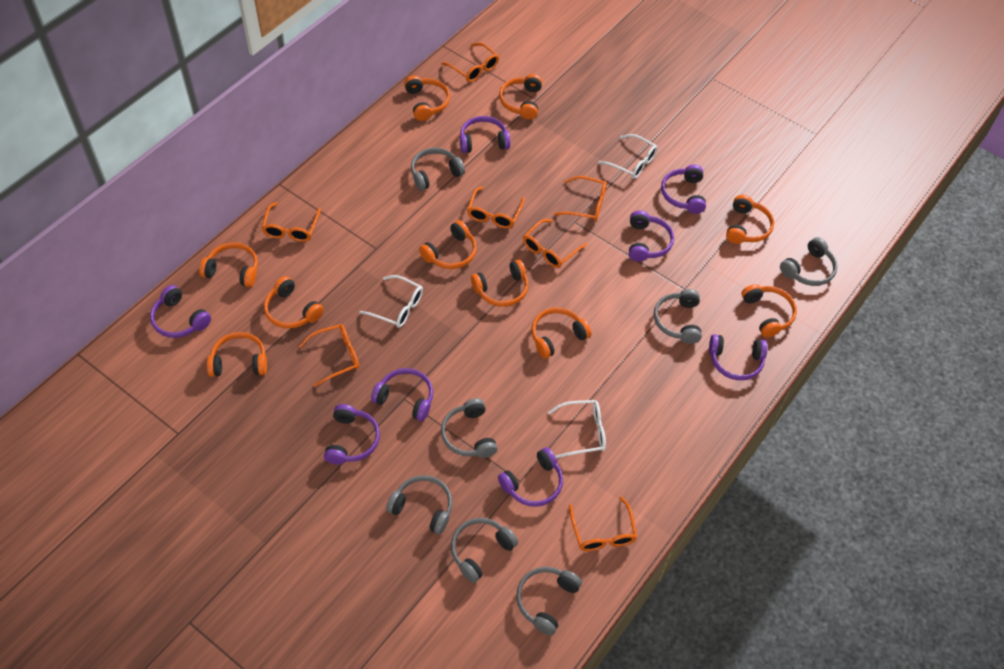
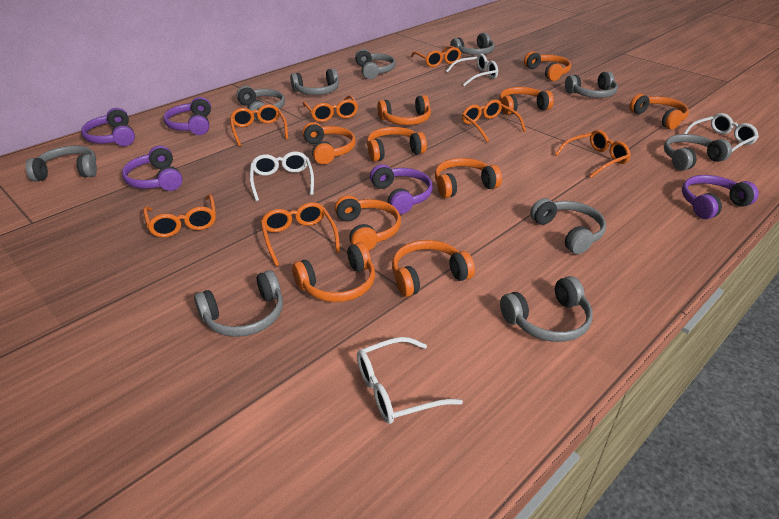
grey headphones: 7 -> 10
purple headphones: 8 -> 5
white glasses: 3 -> 4

